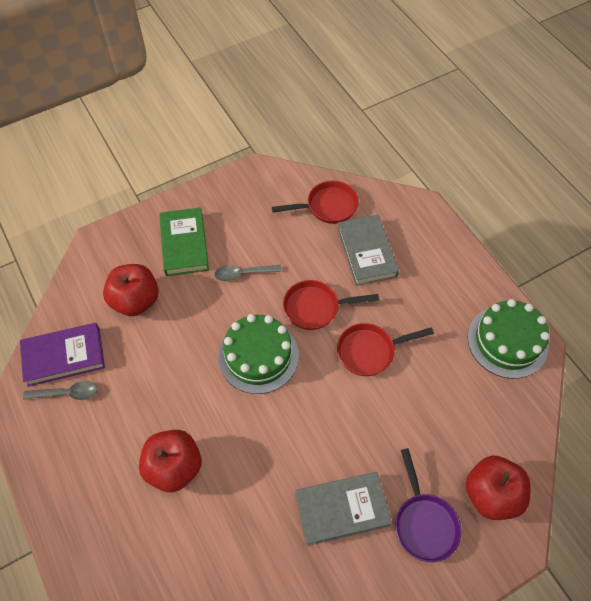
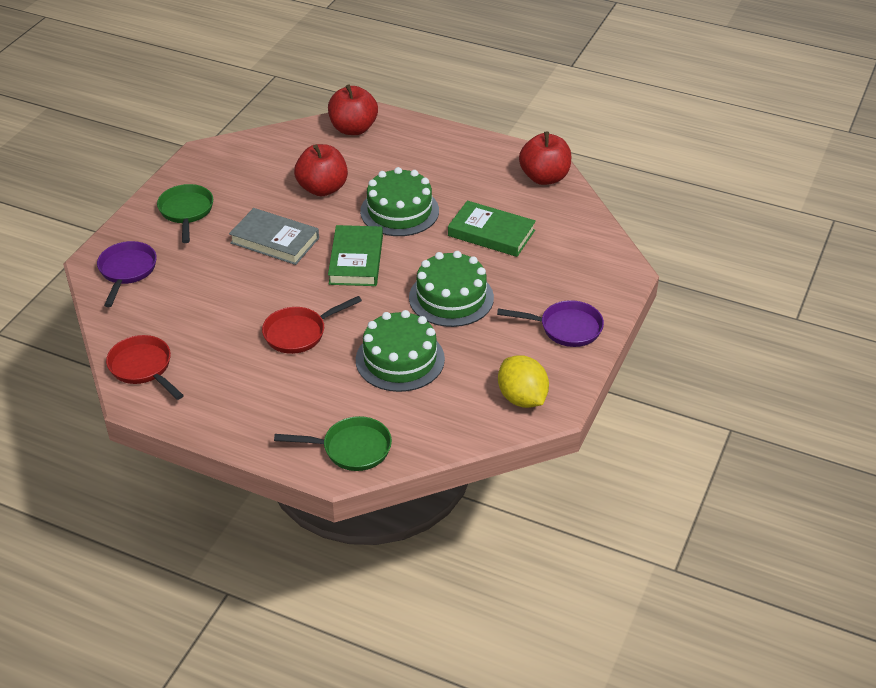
green book: 1 -> 2
green cake: 2 -> 3
green pan: 0 -> 2
grey book: 2 -> 1
grey spoon: 2 -> 0
purple book: 1 -> 0
purple pan: 1 -> 2
red pan: 3 -> 2
yellow lemon: 0 -> 1

